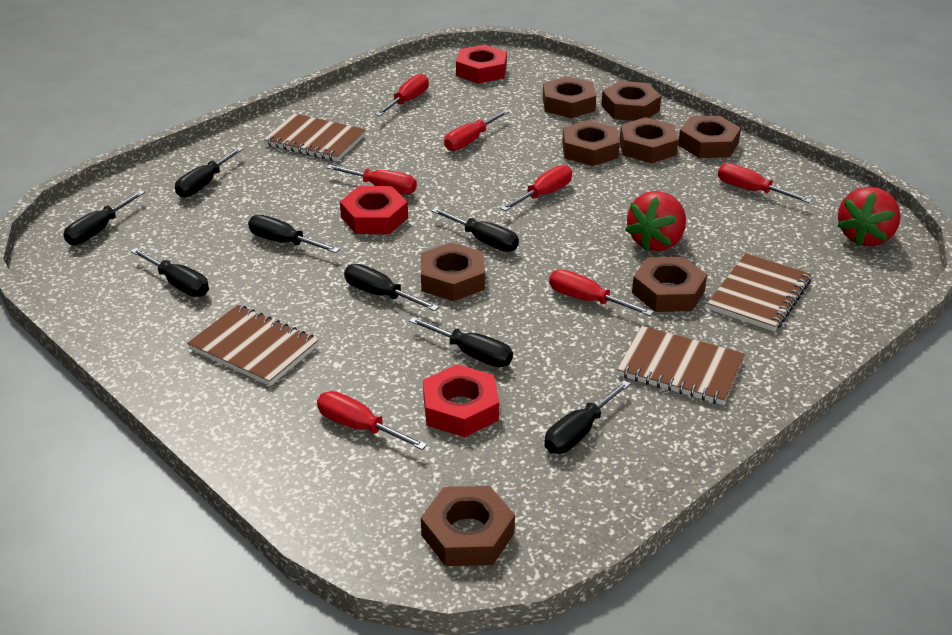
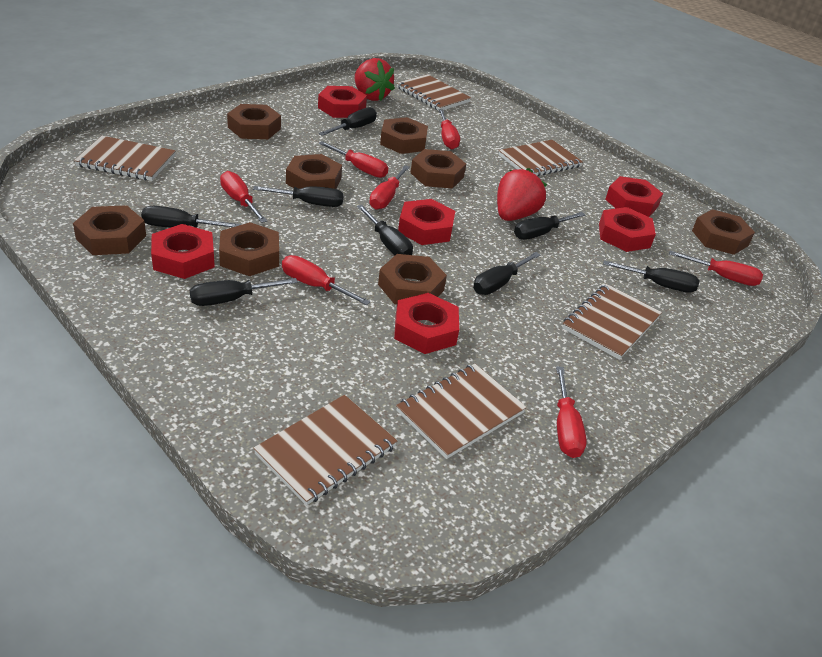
brown notebook: 4 -> 6
red nut: 3 -> 6

